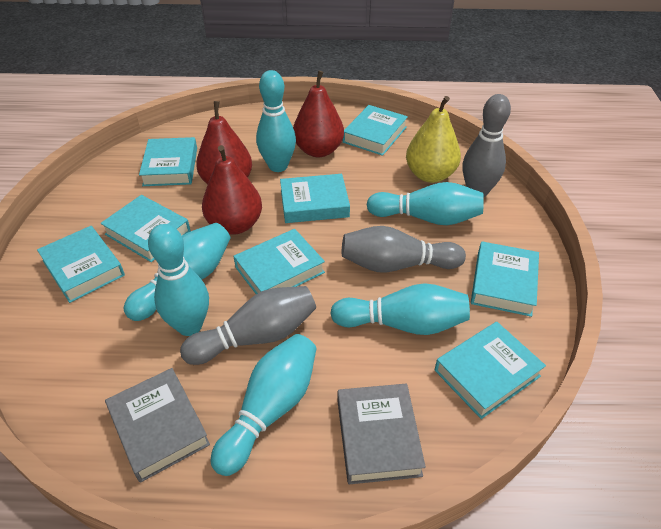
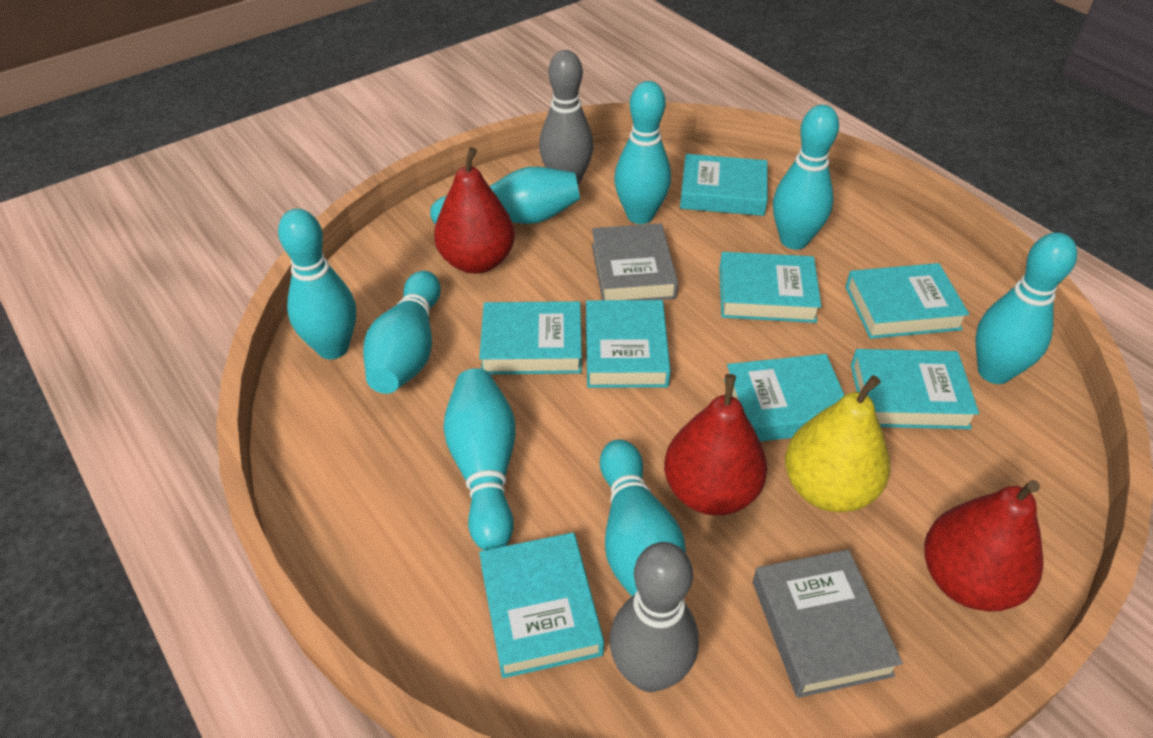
grey bowling pin: 3 -> 2
turquoise bowling pin: 6 -> 8

